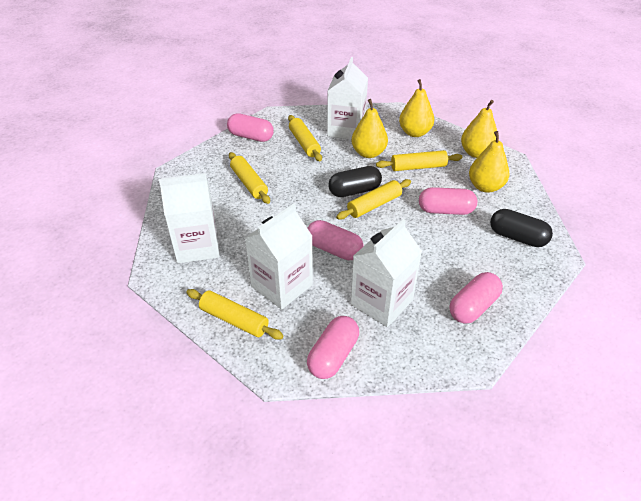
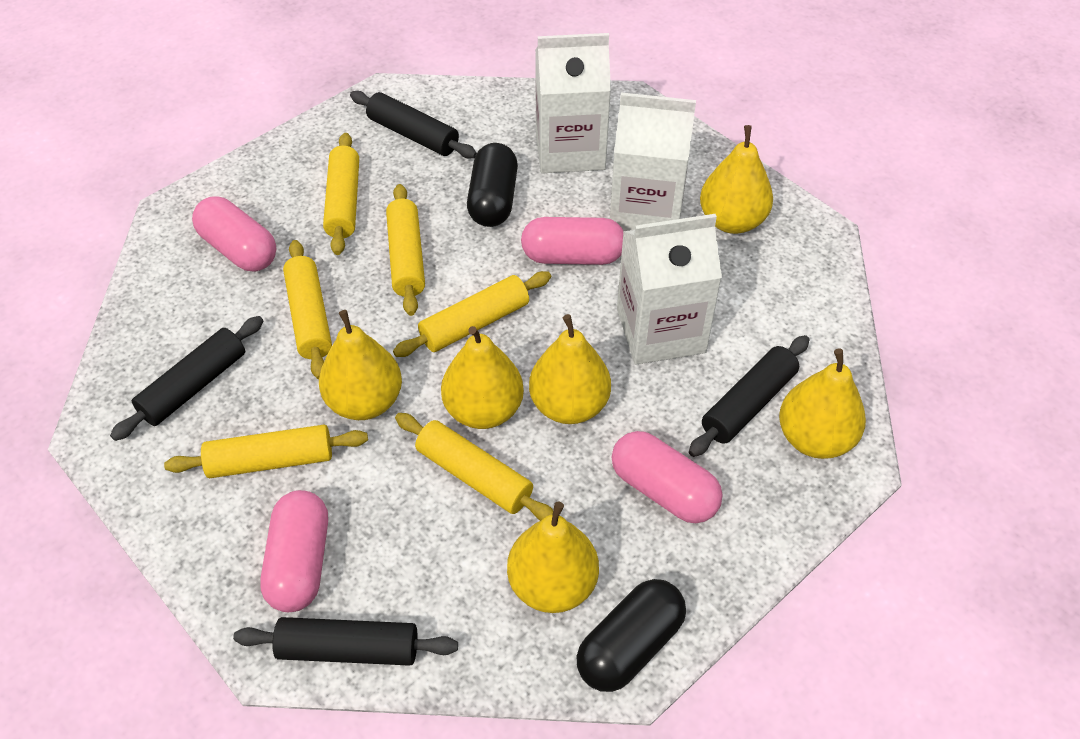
black rolling pin: 0 -> 4
pink capsule: 5 -> 4
white carton: 4 -> 3
yellow pear: 4 -> 6
yellow rolling pin: 5 -> 6

